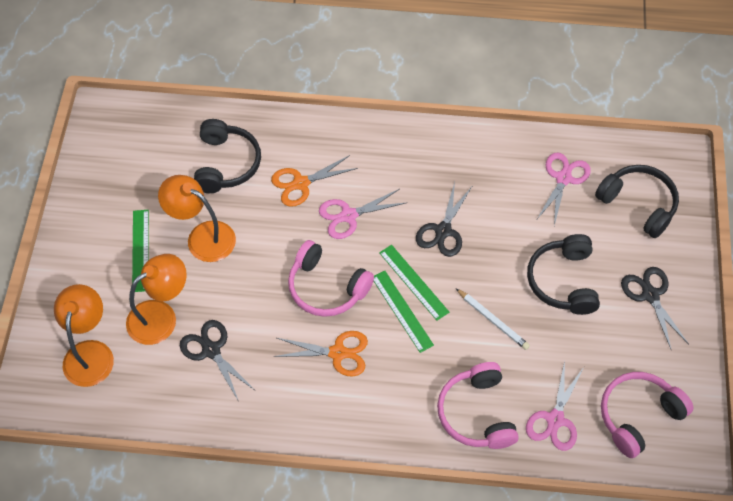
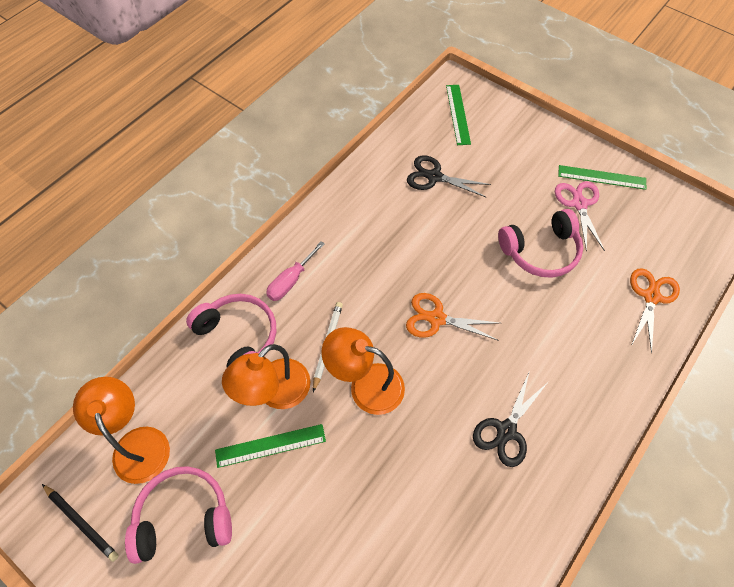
black headphones: 3 -> 0
black pencil: 0 -> 1
black scissors: 3 -> 2
pink scissors: 3 -> 1
pink screwdriver: 0 -> 1

